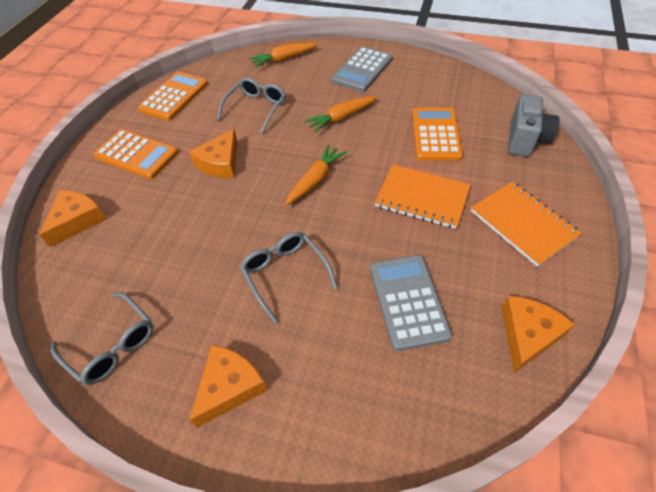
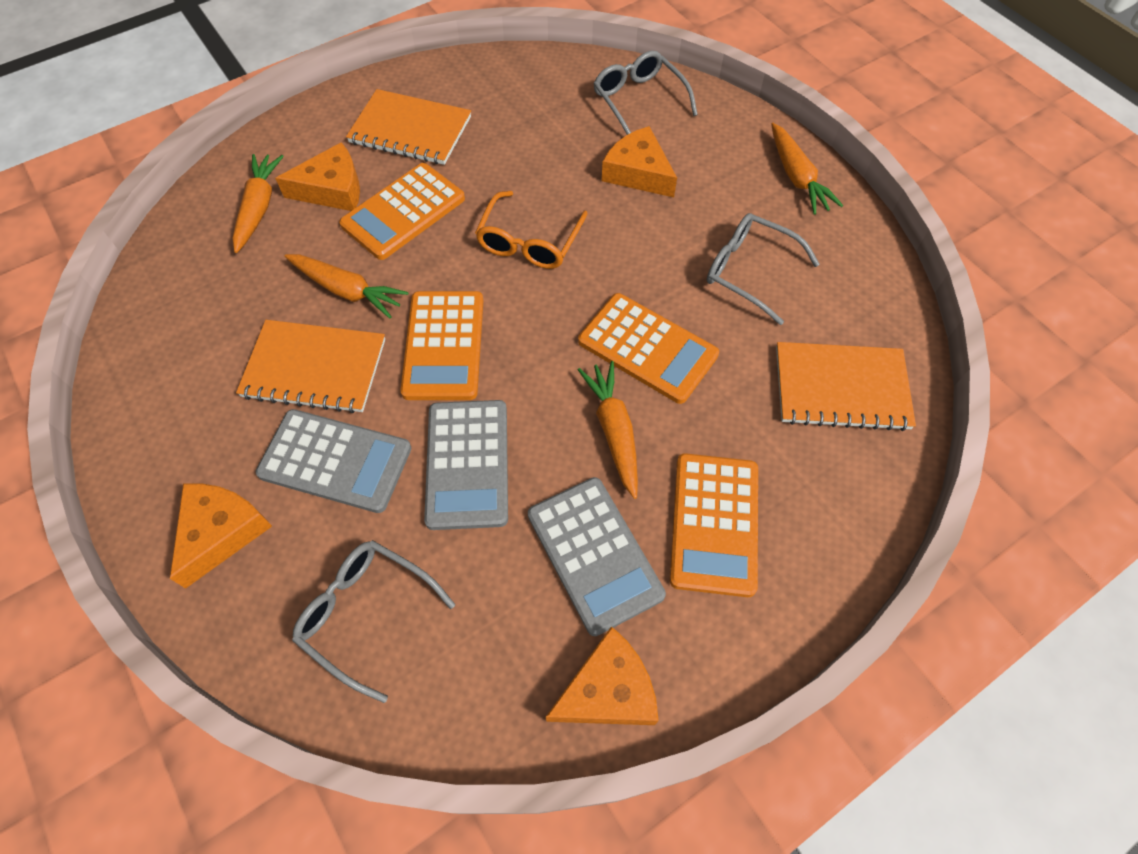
grey calculator: 2 -> 3
grey camera: 1 -> 0
orange calculator: 3 -> 4
orange carrot: 3 -> 4
orange glasses: 0 -> 1
orange notebook: 2 -> 3

